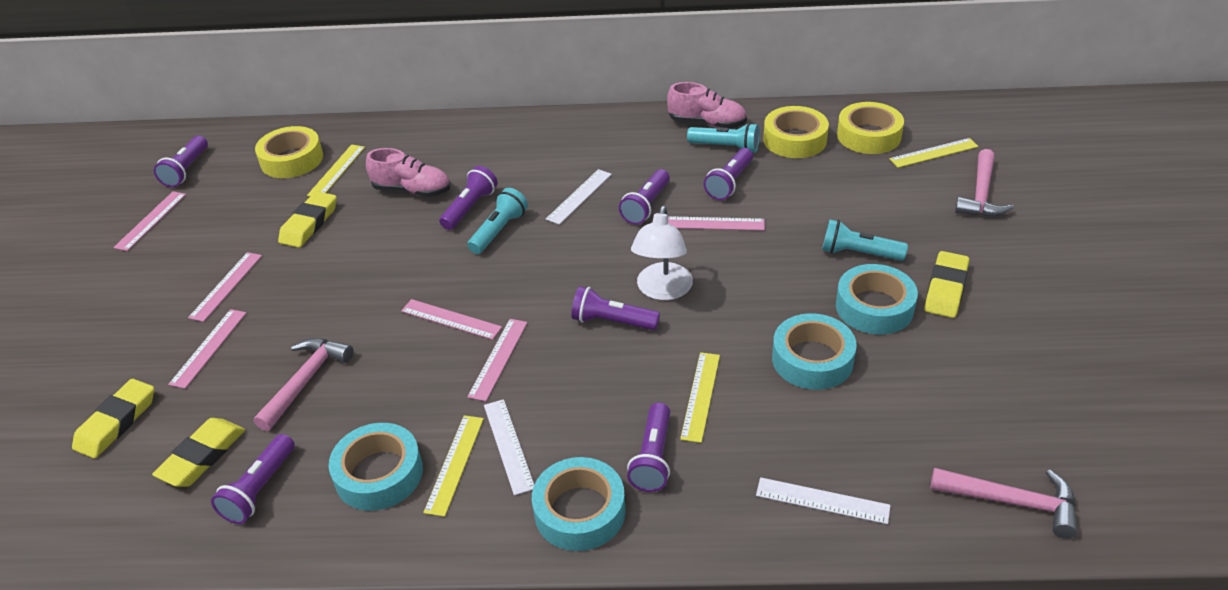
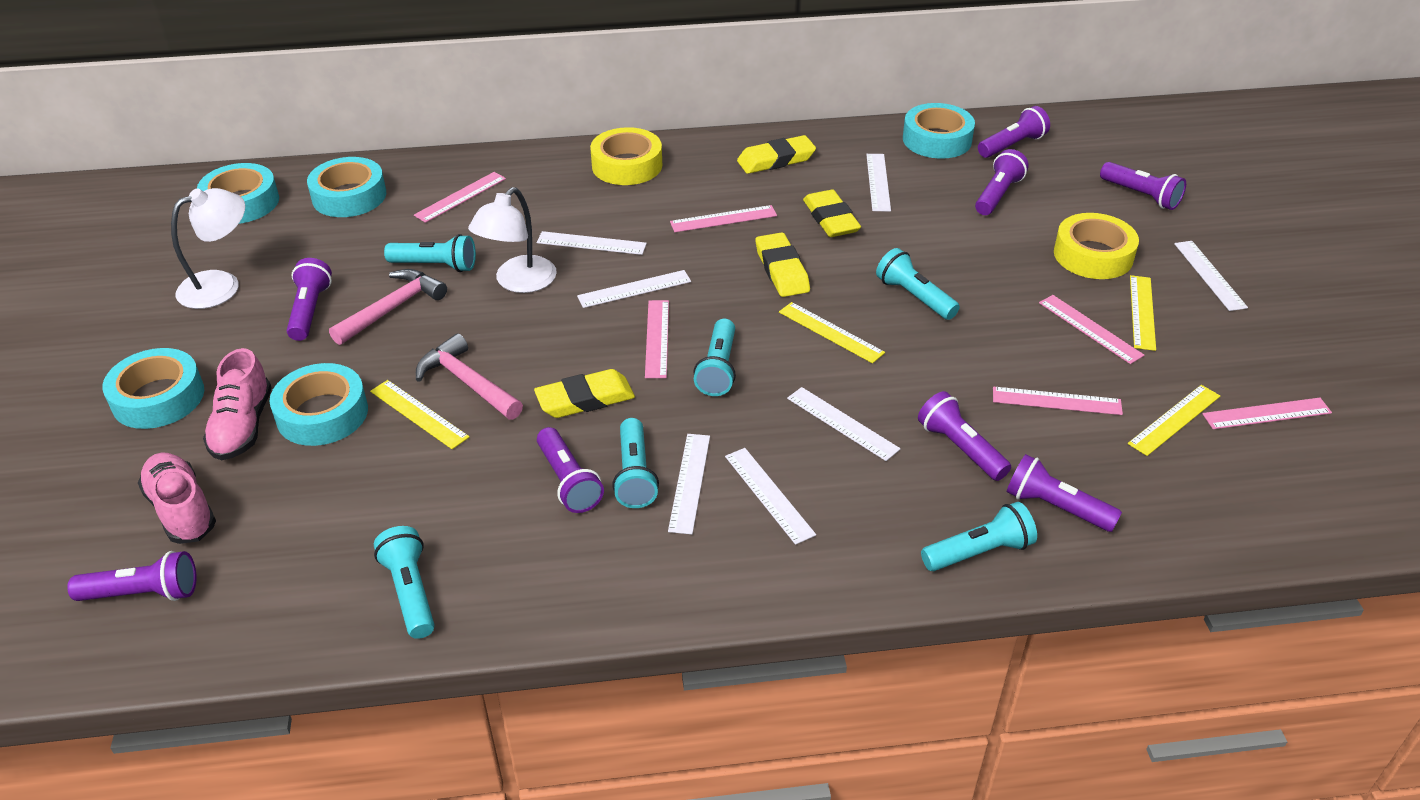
pink hammer: 3 -> 2
purple flashlight: 7 -> 8
turquoise flashlight: 3 -> 6
turquoise tape: 4 -> 5
white lamp: 1 -> 2
white ruler: 3 -> 7
yellow tape: 3 -> 2

